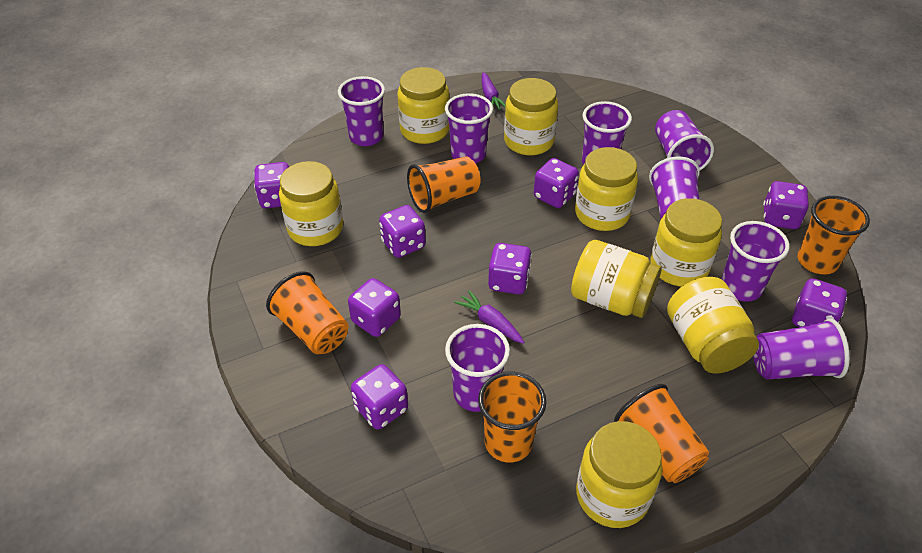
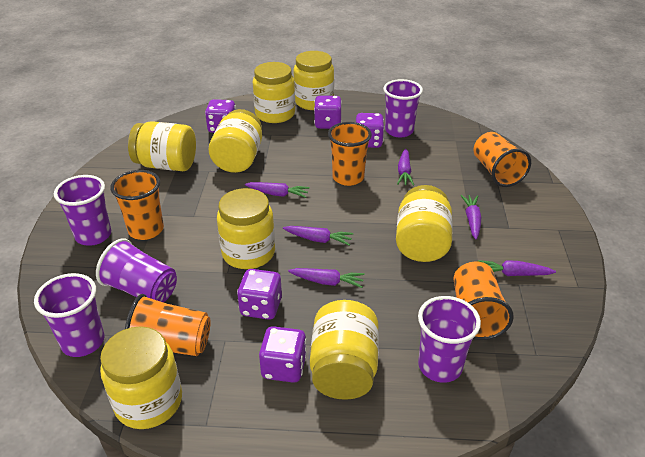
purple carrot: 2 -> 6
purple cup: 8 -> 5
purple dice: 8 -> 5

